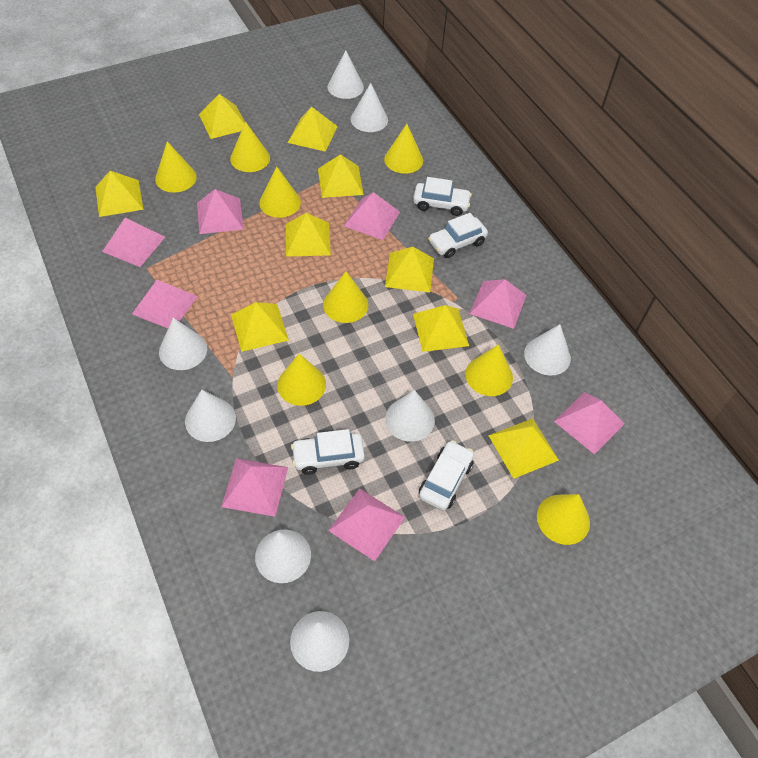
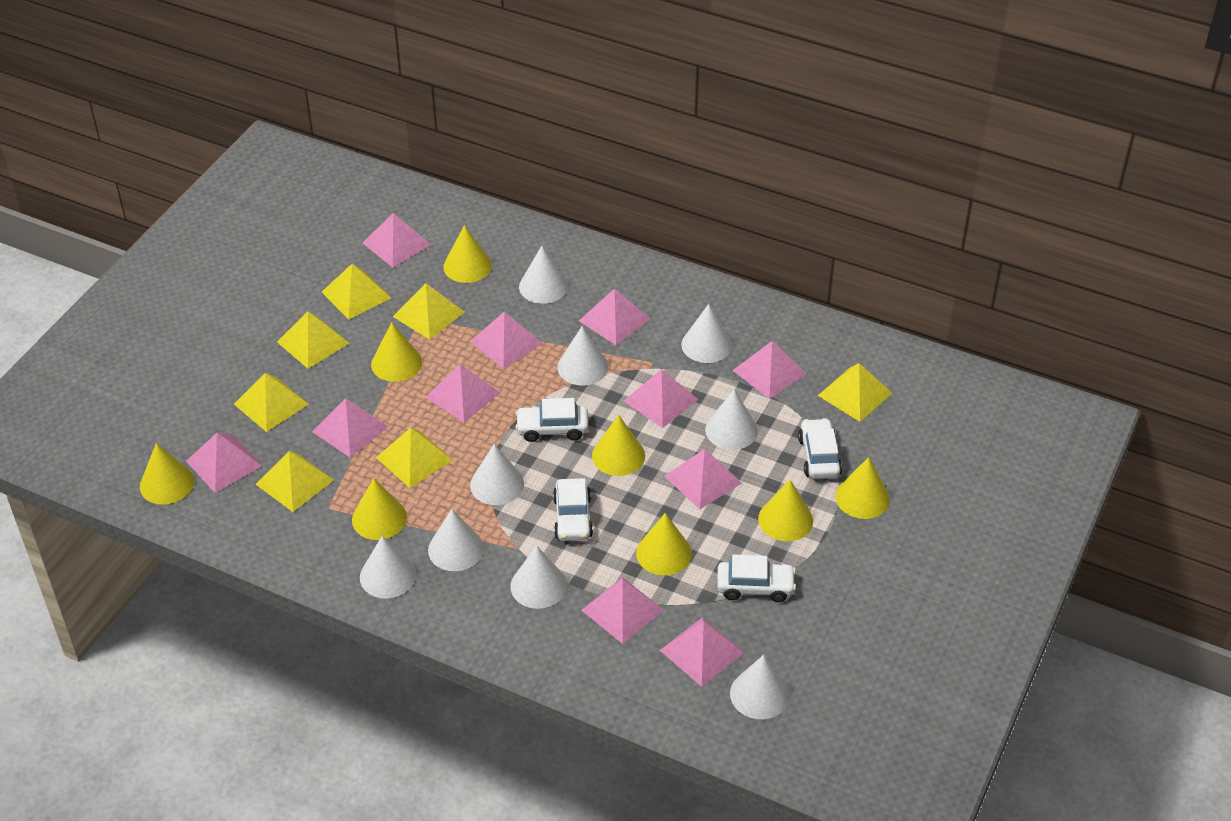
pink pyramid: 8 -> 11
white cone: 8 -> 9
yellow pyramid: 9 -> 7

